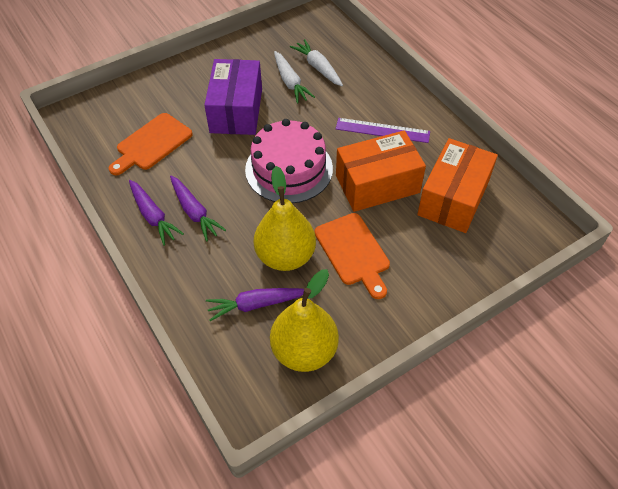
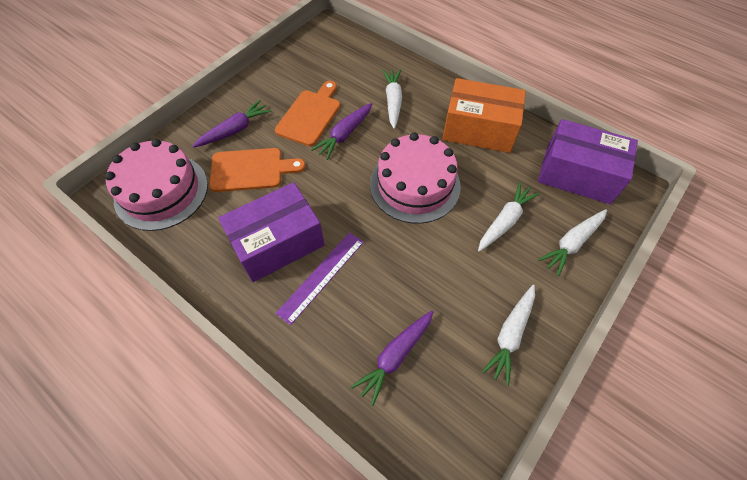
orange box: 2 -> 1
pink cake: 1 -> 2
purple box: 1 -> 2
white carrot: 2 -> 4
yellow pear: 2 -> 0

